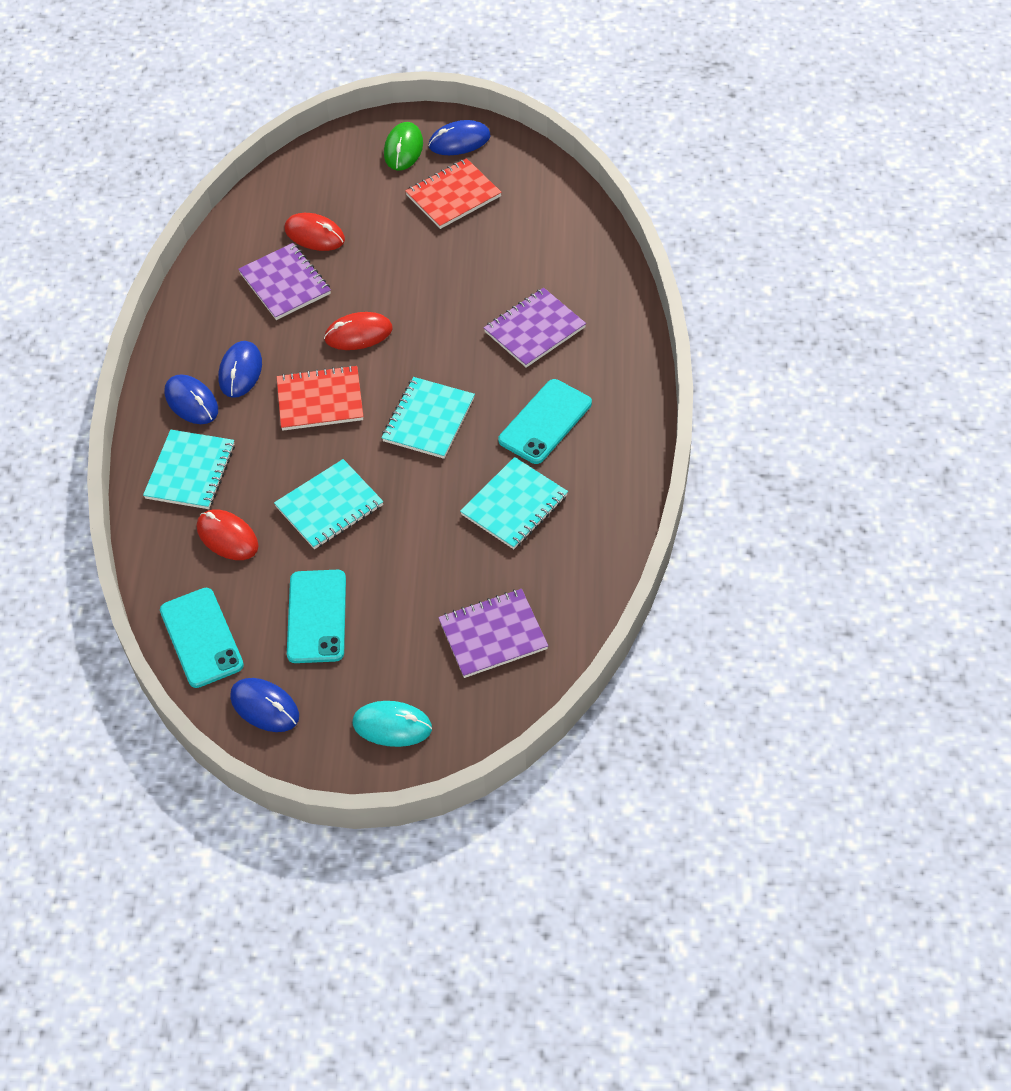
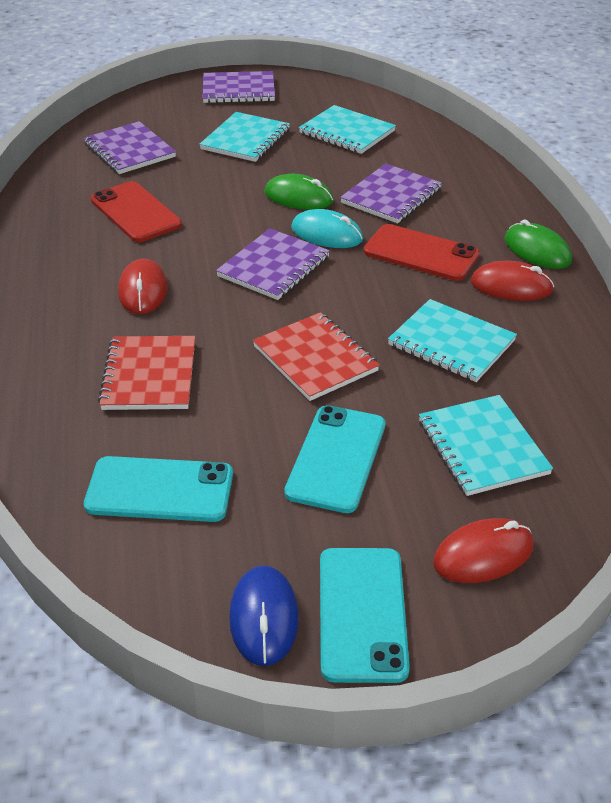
blue mouse: 4 -> 1
green mouse: 1 -> 2
purple notebook: 3 -> 4
red phone: 0 -> 2

